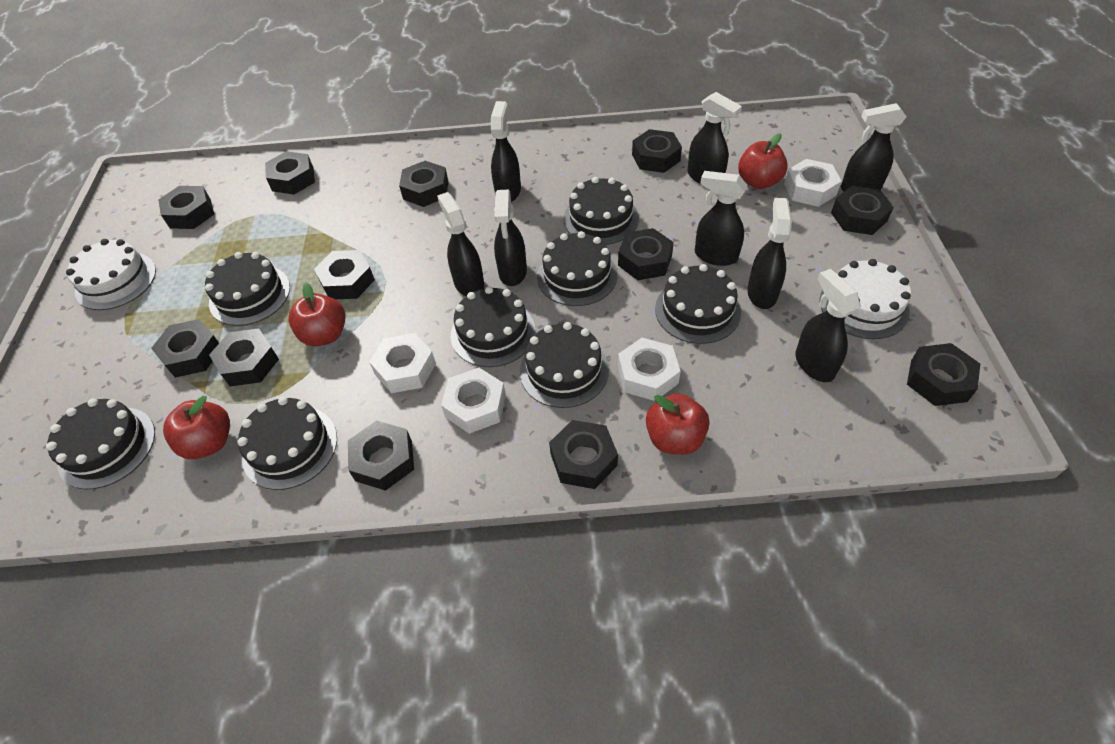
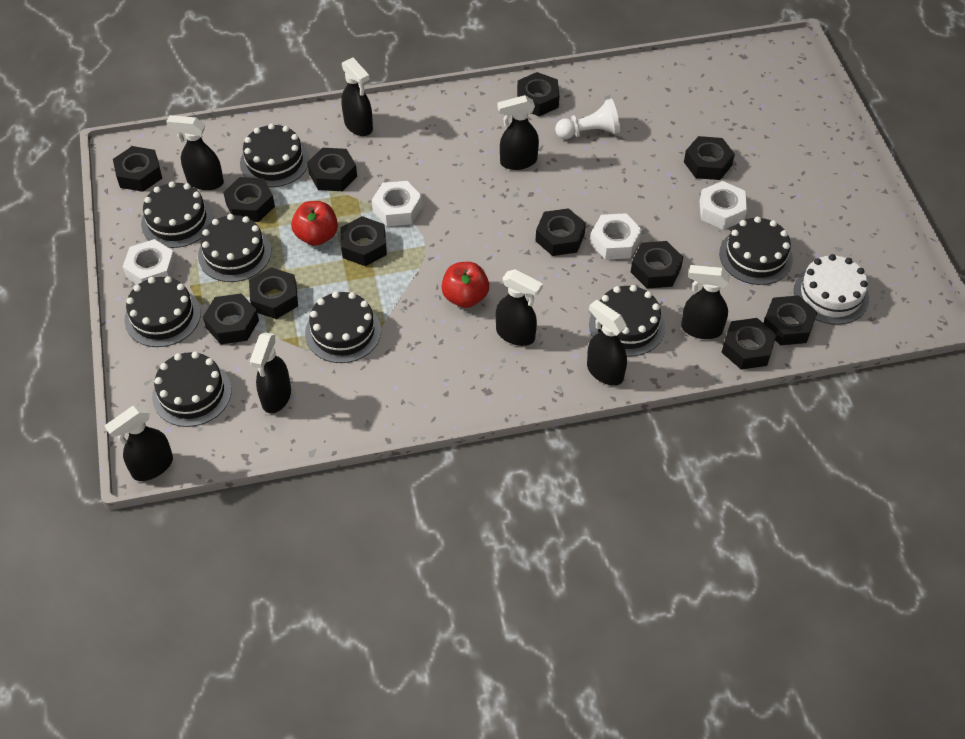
red apple: 4 -> 2
white cake: 2 -> 1
white pawn: 0 -> 1

